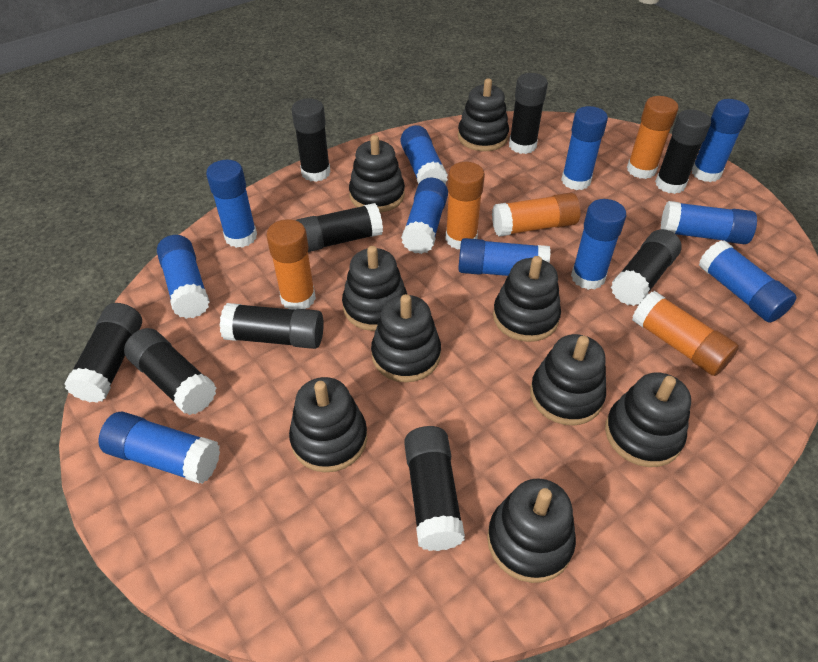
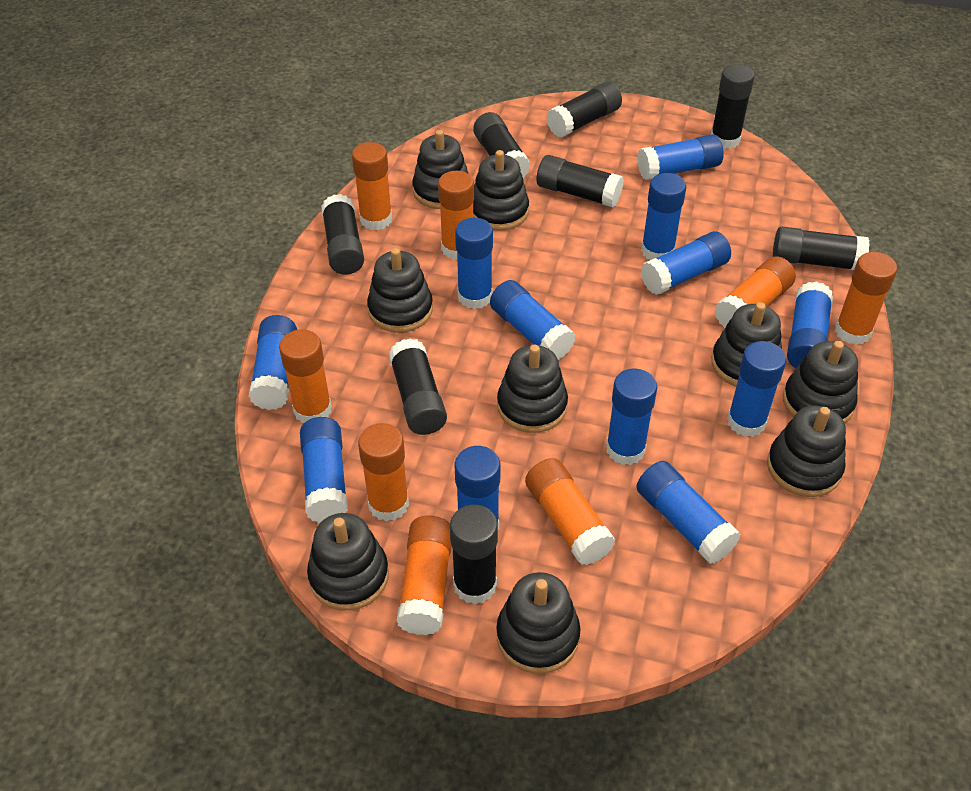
black glue stick: 9 -> 8
blue glue stick: 11 -> 12
orange glue stick: 5 -> 8

